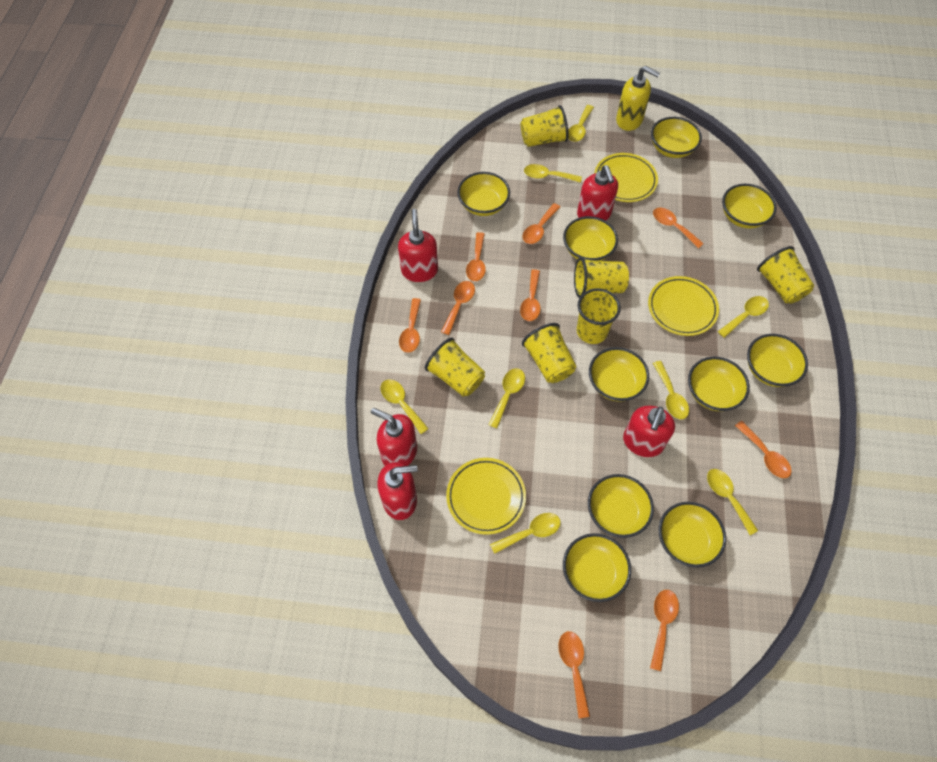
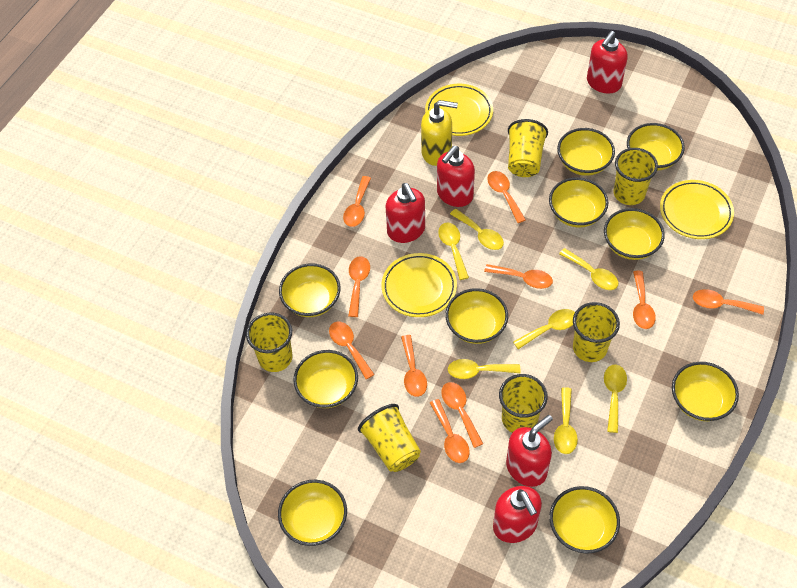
orange spoon: 9 -> 10
yellow spoon: 8 -> 7

